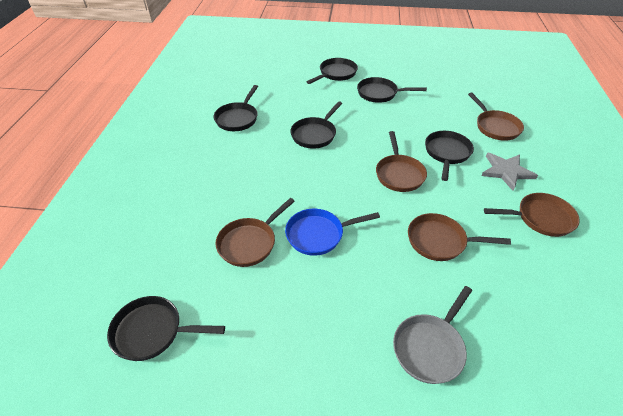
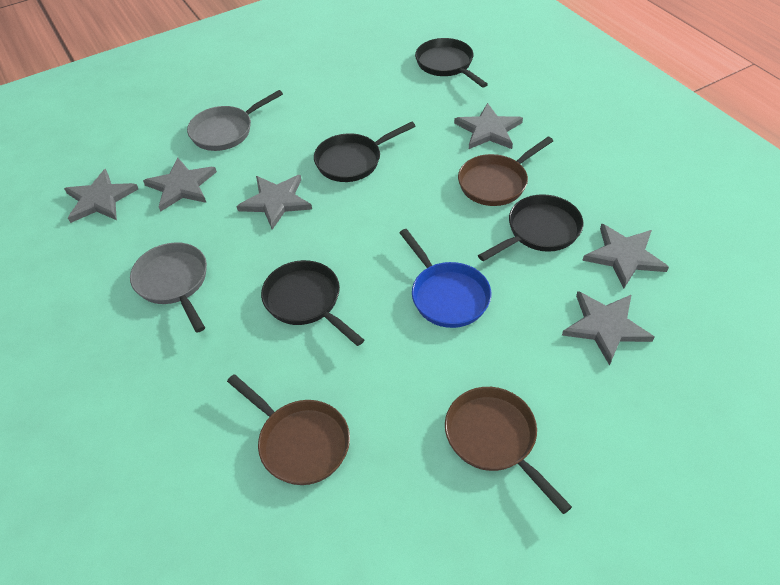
black pan: 6 -> 4
brown pan: 5 -> 3
grey pan: 1 -> 2
grey star: 1 -> 6

